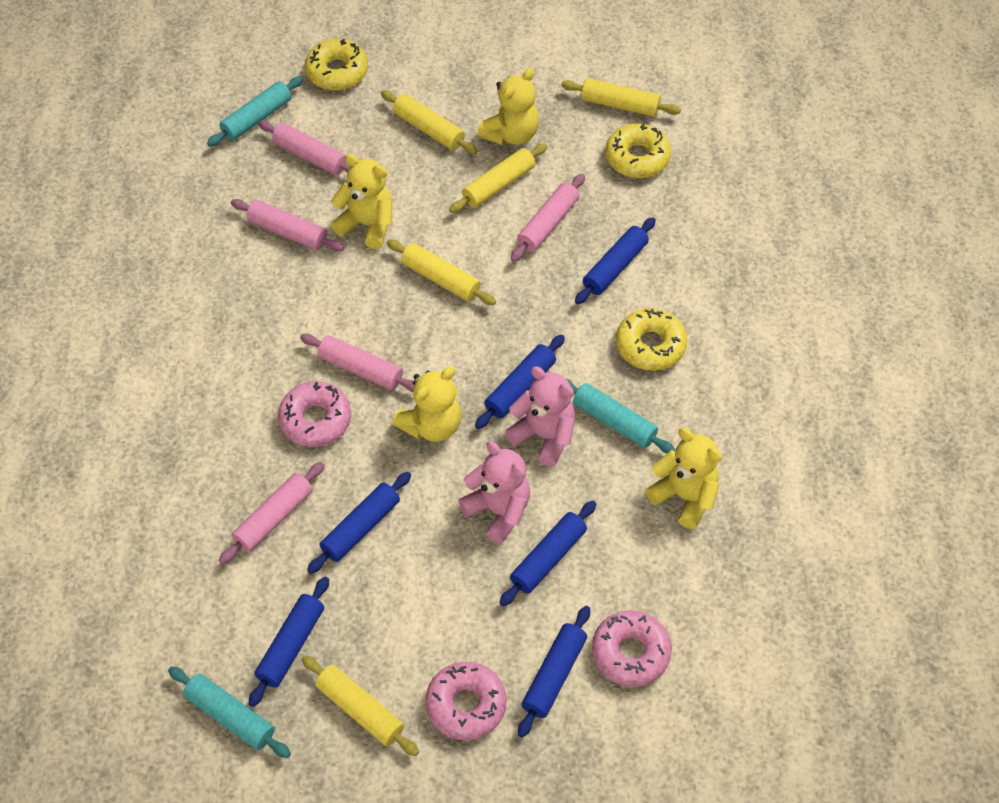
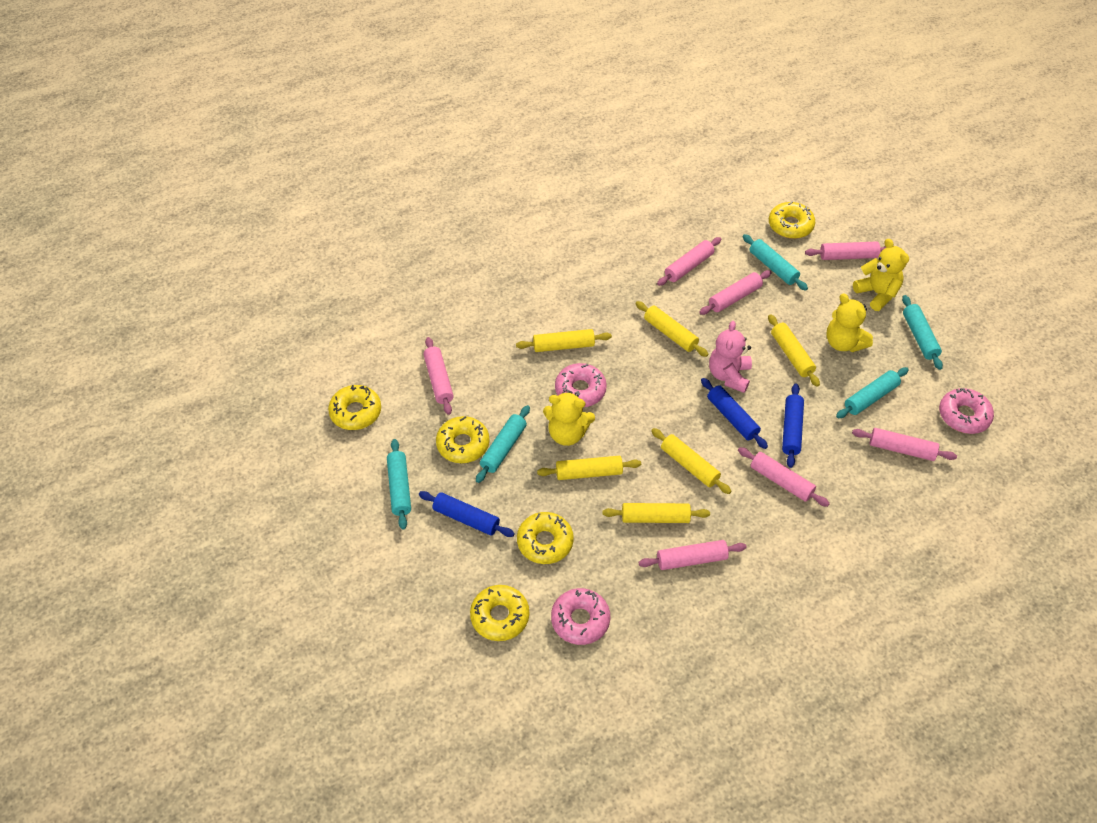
blue rolling pin: 6 -> 3
pink rolling pin: 5 -> 7
pink teddy bear: 2 -> 1
turquoise rolling pin: 3 -> 5
yellow donut: 3 -> 5
yellow rolling pin: 5 -> 6
yellow teddy bear: 4 -> 3

